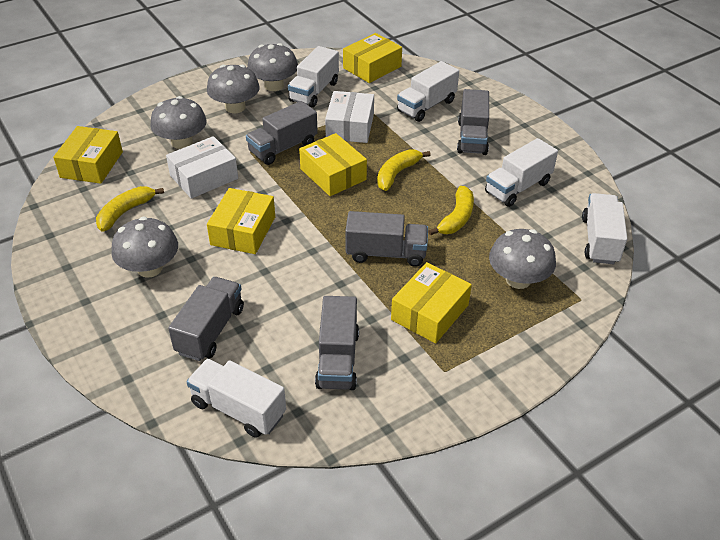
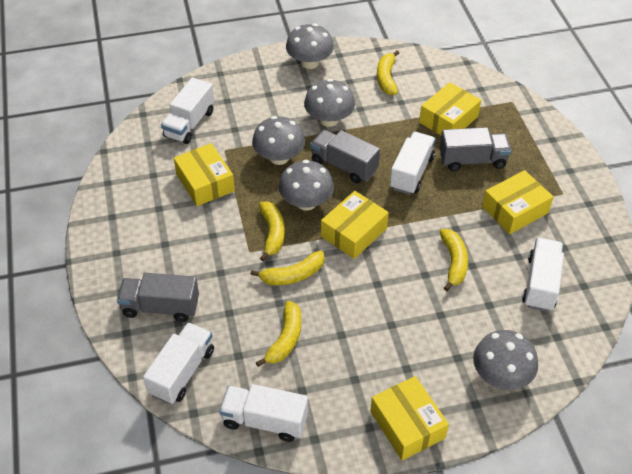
grey truck: 5 -> 3
white box: 2 -> 0
yellow banana: 3 -> 5

